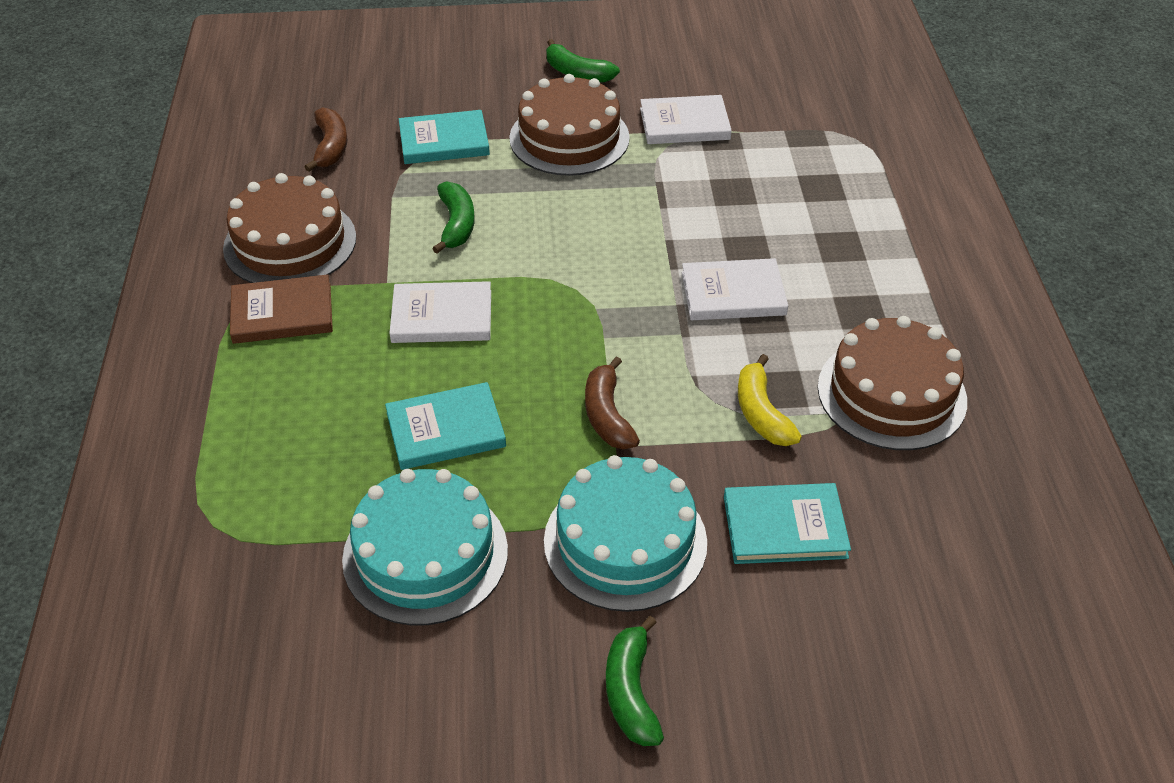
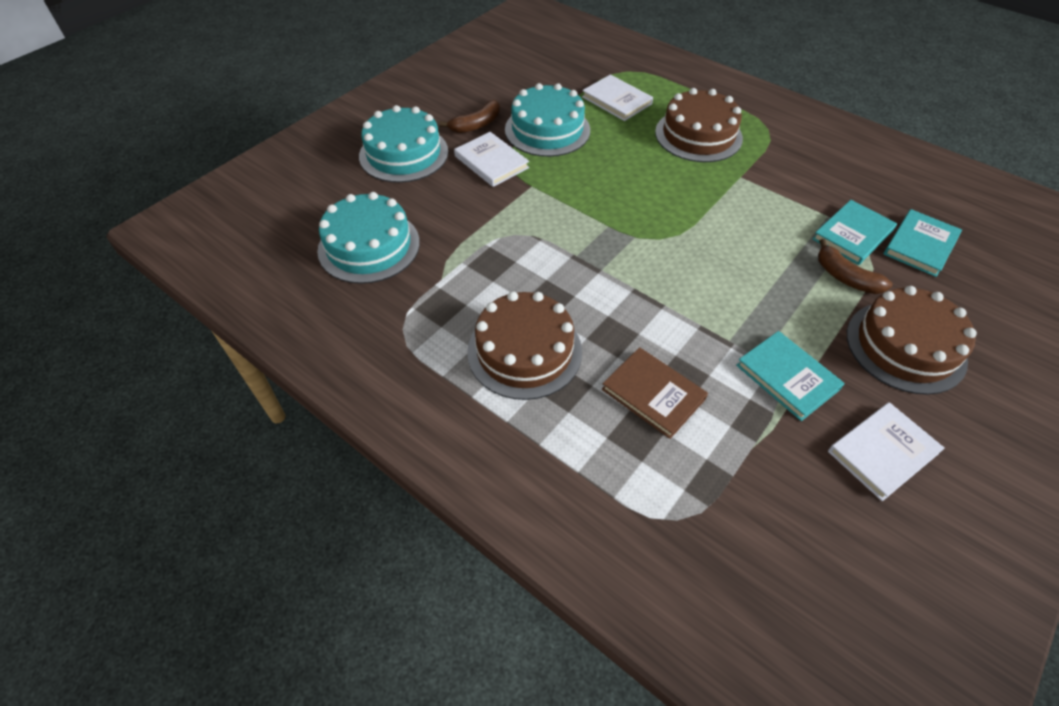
green banana: 3 -> 0
turquoise cake: 2 -> 3
yellow banana: 1 -> 0

